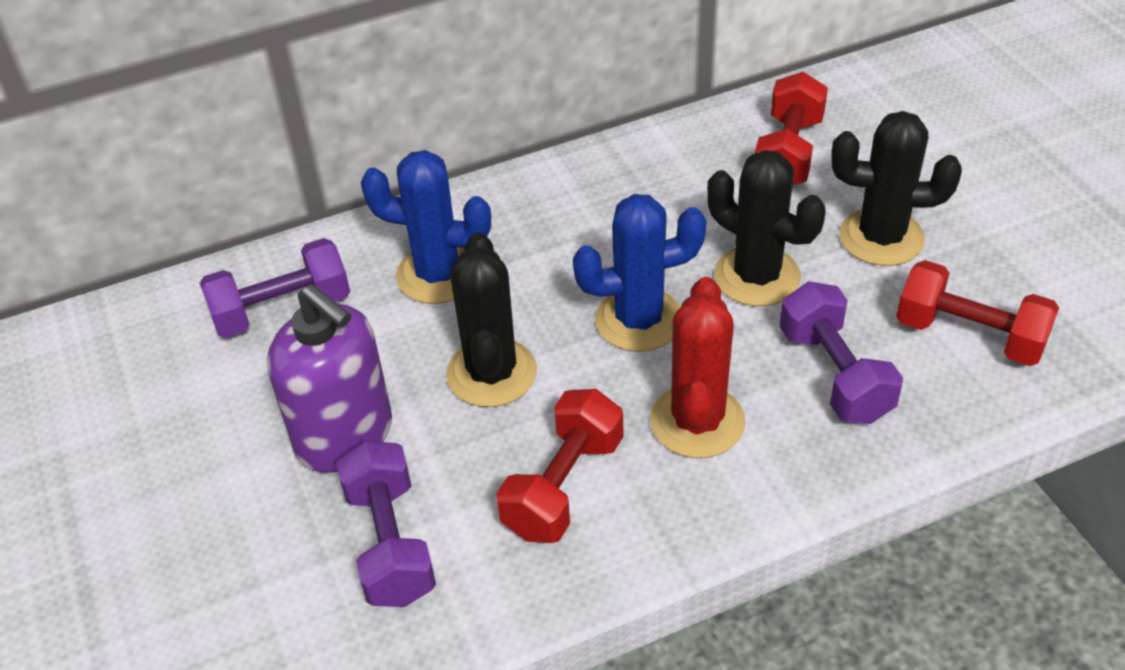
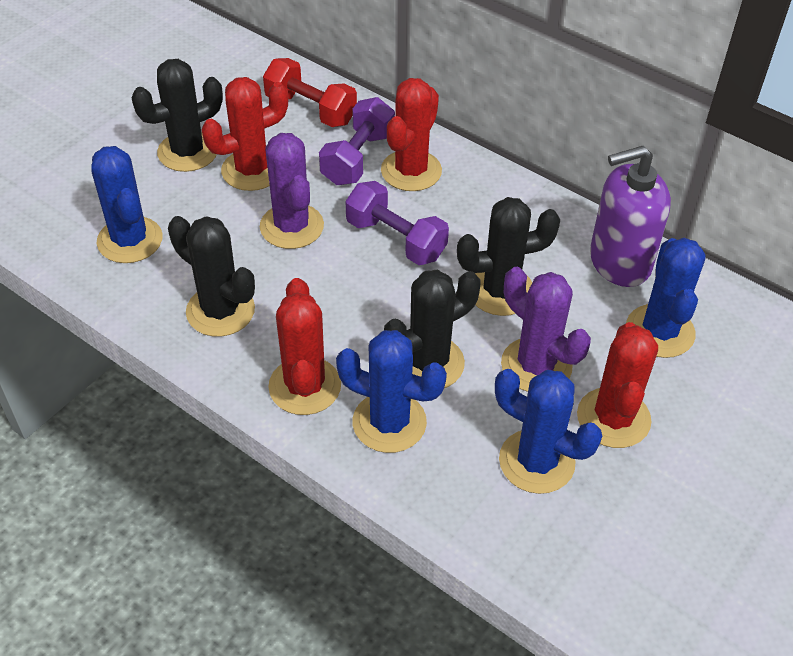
black cactus: 3 -> 4
blue cactus: 2 -> 4
purple cactus: 0 -> 2
purple dumbbell: 3 -> 2
red cactus: 1 -> 4
red dumbbell: 3 -> 1

